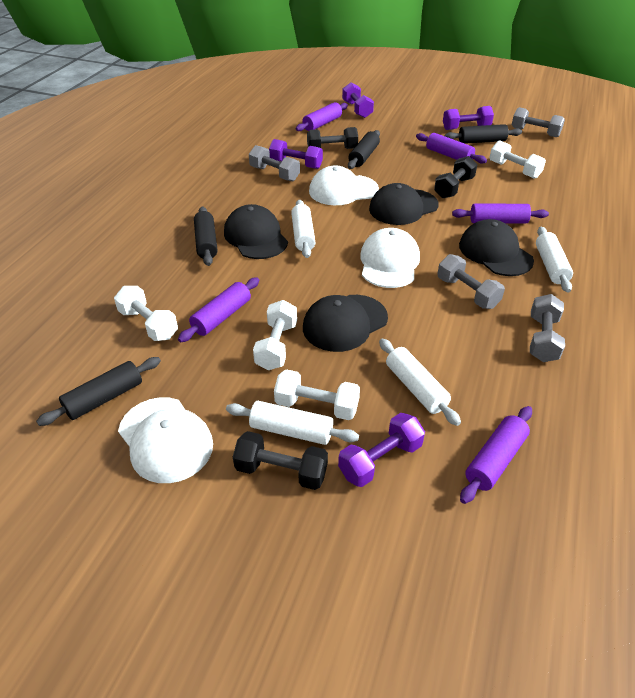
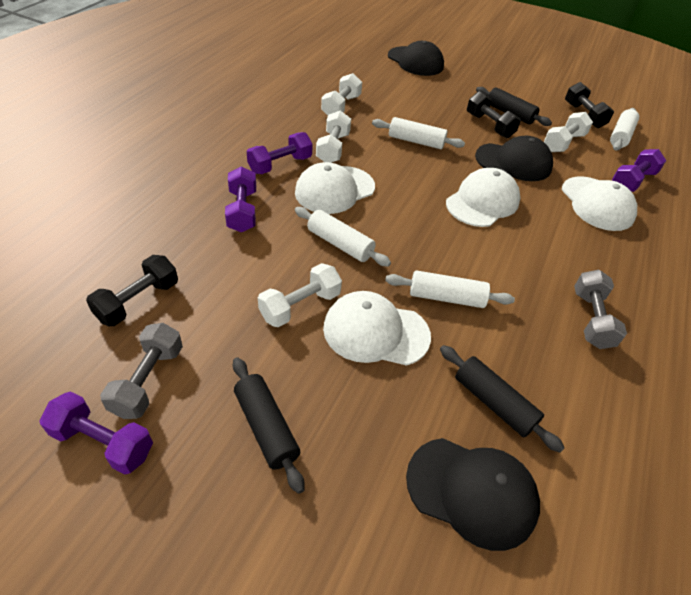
black cap: 4 -> 3
black rolling pin: 4 -> 3
grey dumbbell: 4 -> 2
purple rolling pin: 5 -> 0
white cap: 3 -> 4

